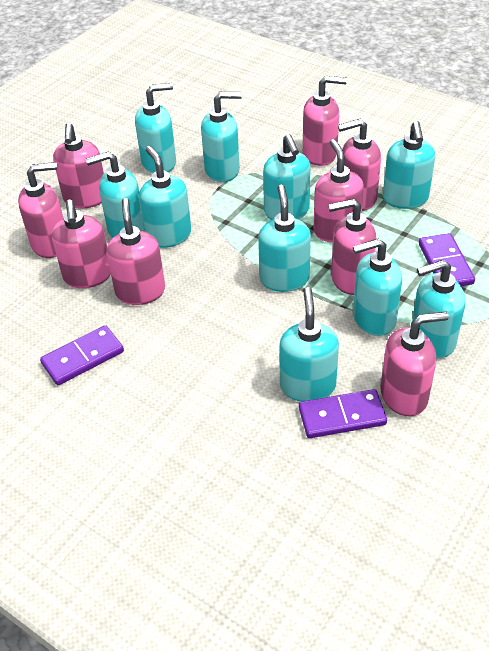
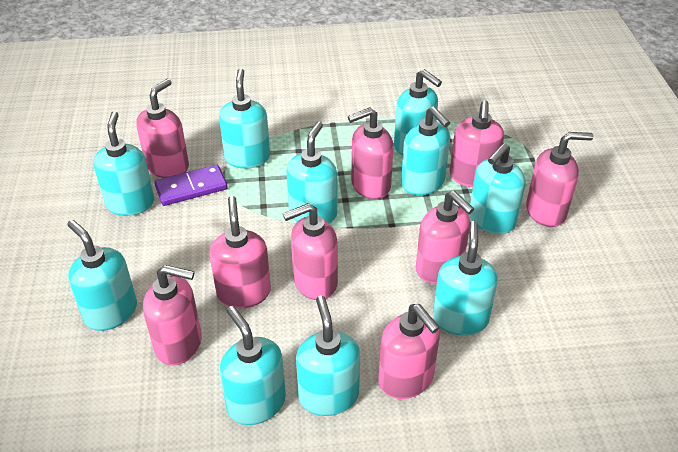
purple domino: 3 -> 1

